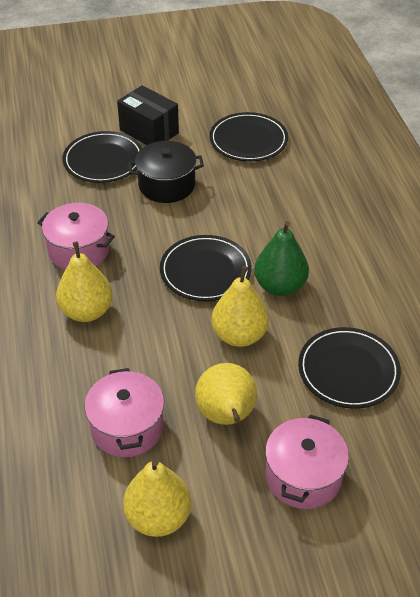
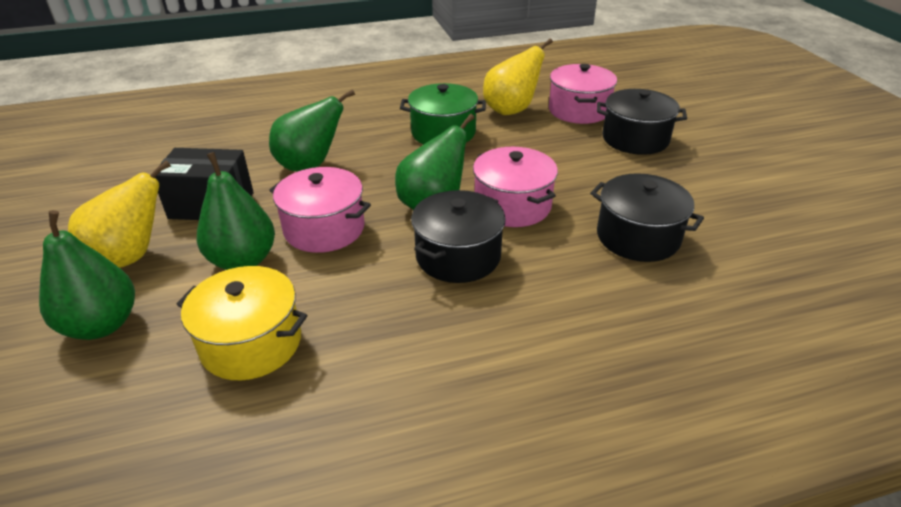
black plate: 4 -> 0
black pot: 1 -> 3
green pear: 1 -> 4
green pot: 0 -> 1
yellow pear: 4 -> 2
yellow pot: 0 -> 1

